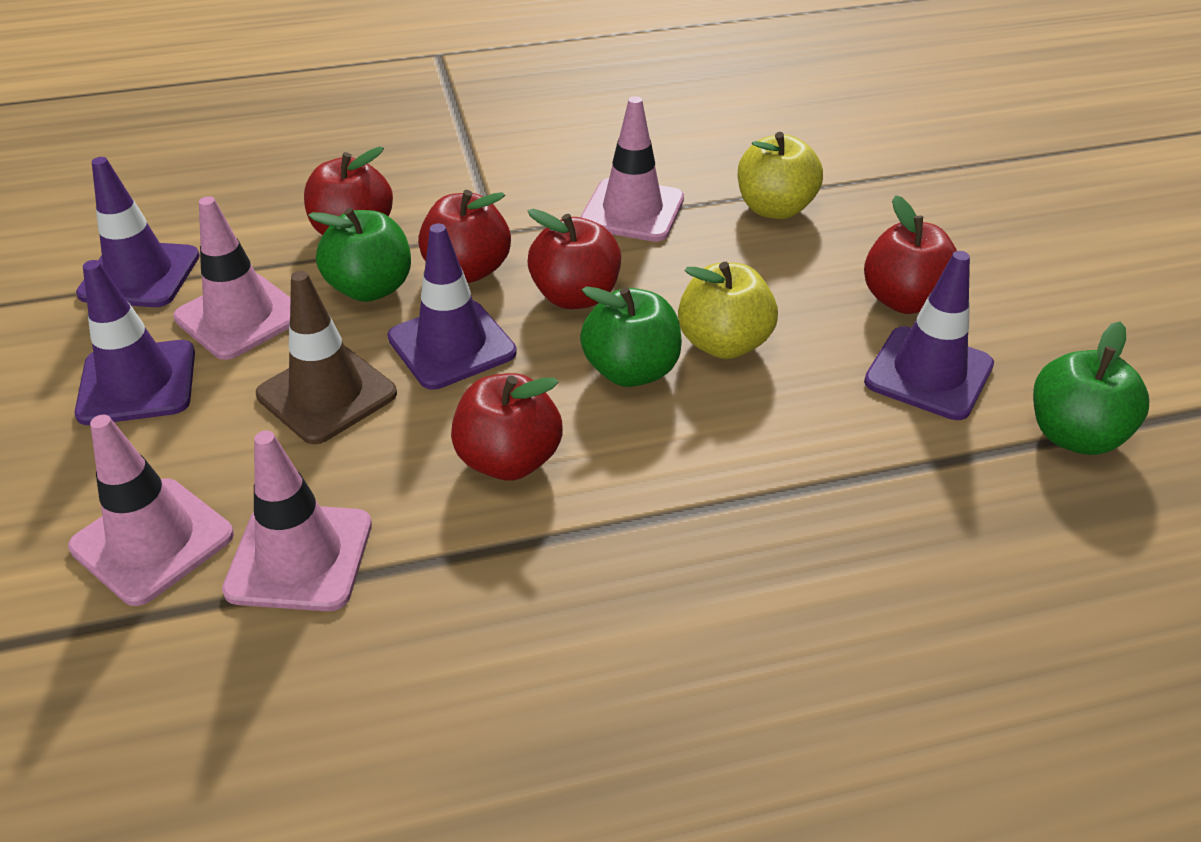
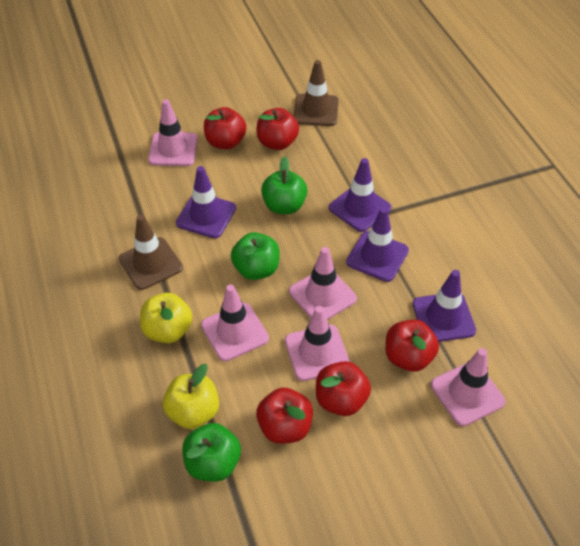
brown traffic cone: 1 -> 2
pink traffic cone: 4 -> 5

